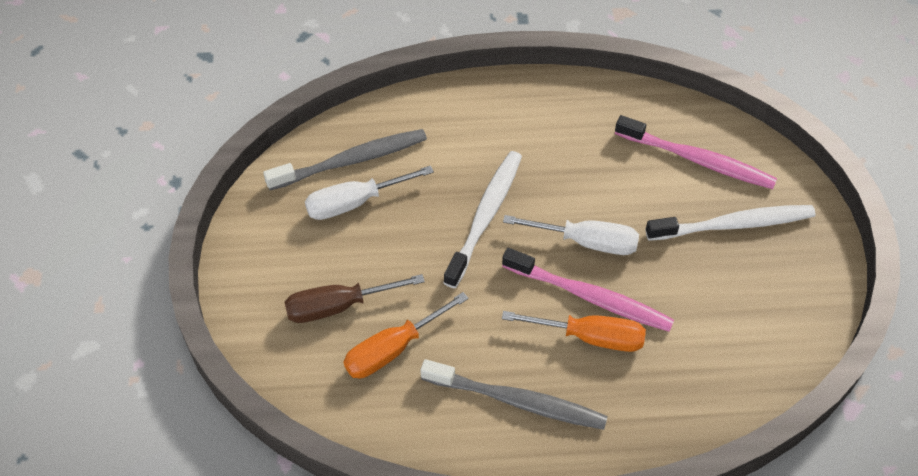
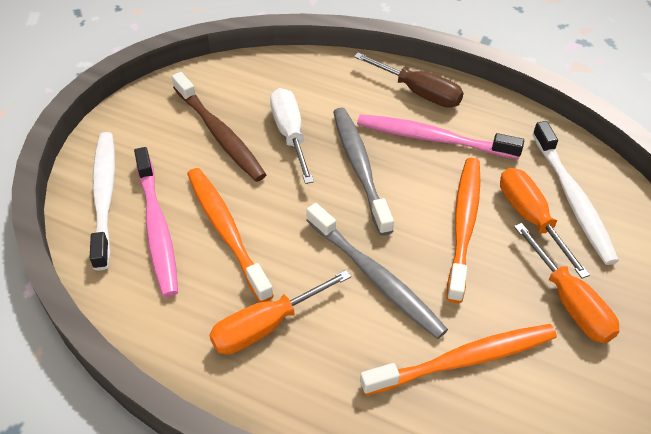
brown toothbrush: 0 -> 1
orange screwdriver: 2 -> 3
orange toothbrush: 0 -> 3
white screwdriver: 2 -> 1

